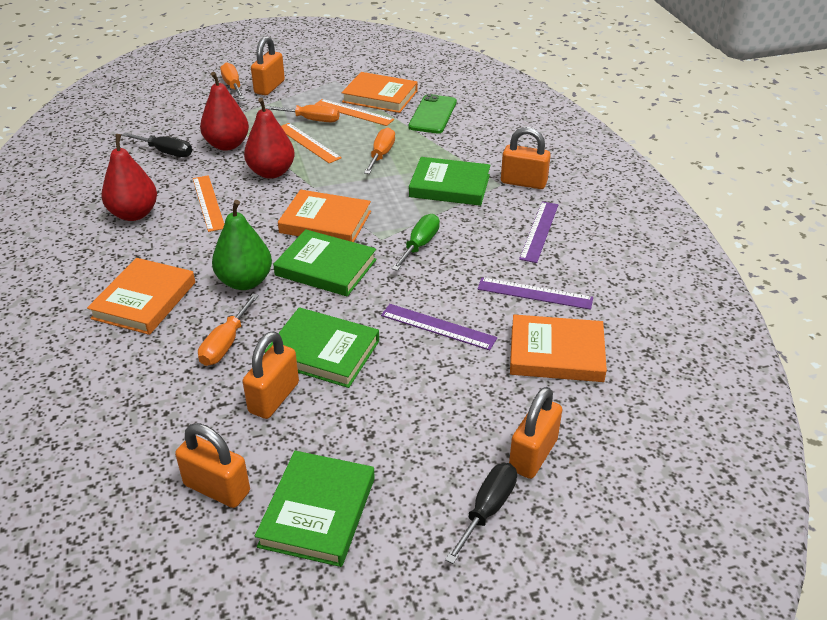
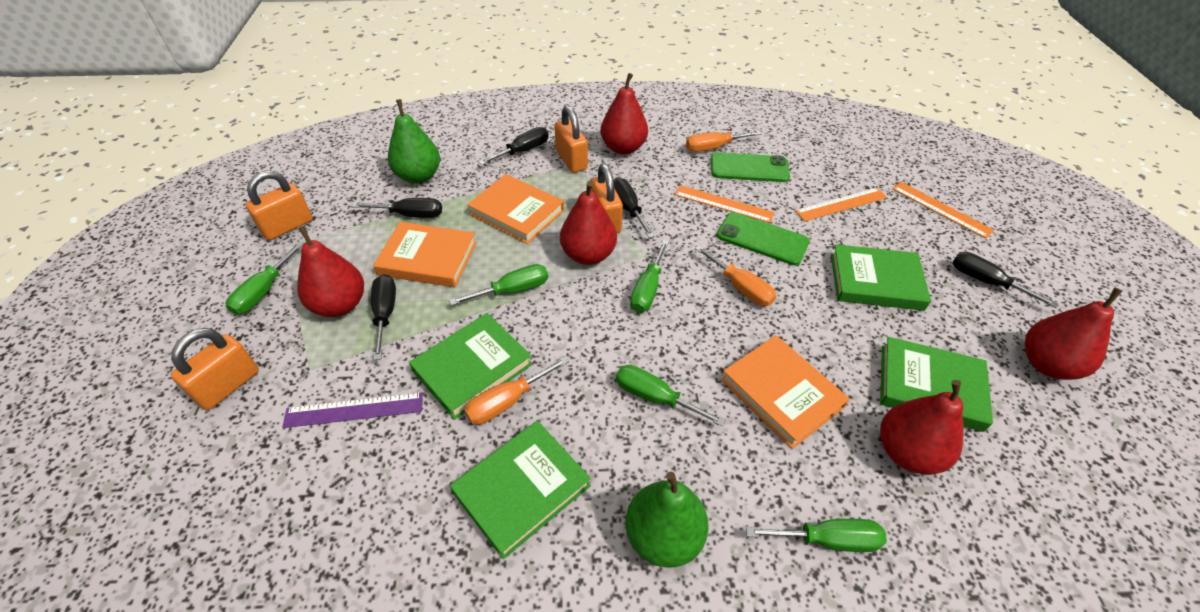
black screwdriver: 2 -> 5
green pear: 1 -> 2
green phone: 1 -> 2
green screwdriver: 1 -> 5
orange book: 4 -> 3
orange padlock: 5 -> 4
orange screwdriver: 4 -> 3
purple ruler: 3 -> 1
red pear: 3 -> 5

